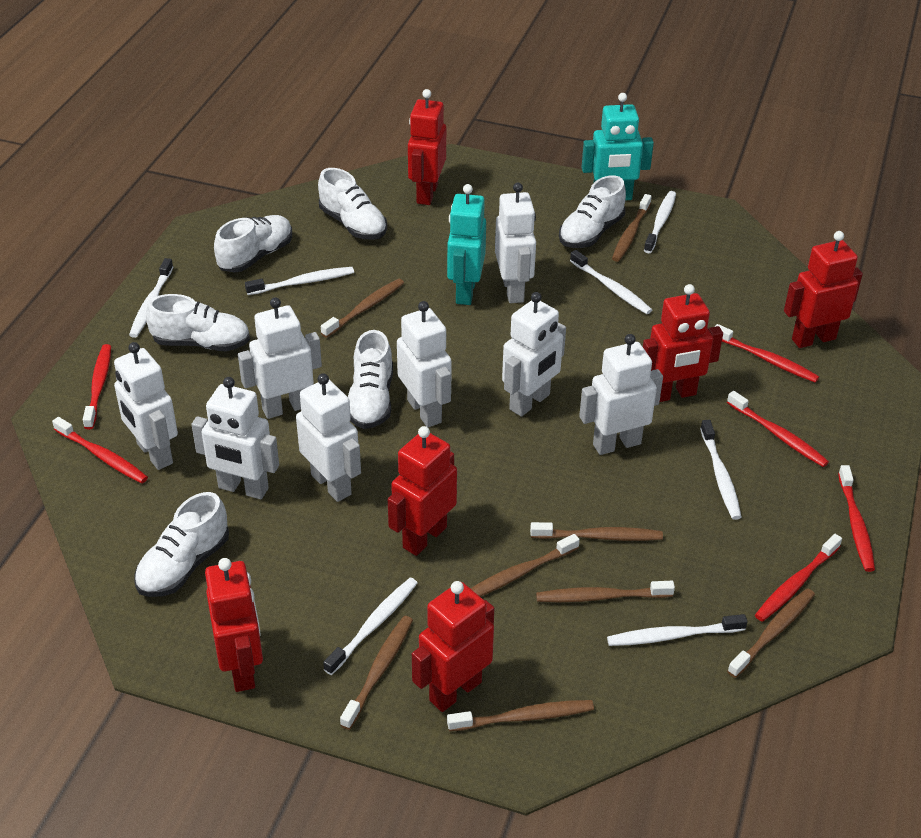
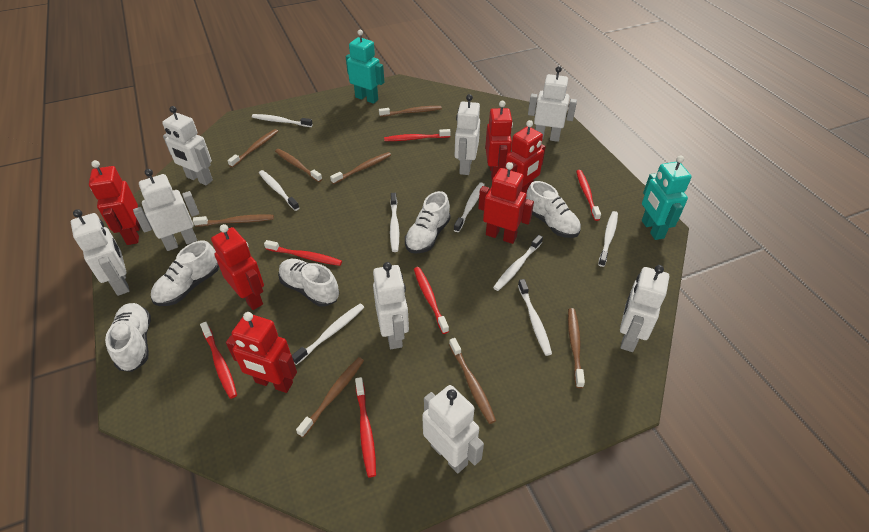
white shoe: 6 -> 5
white toothbrush: 7 -> 8

